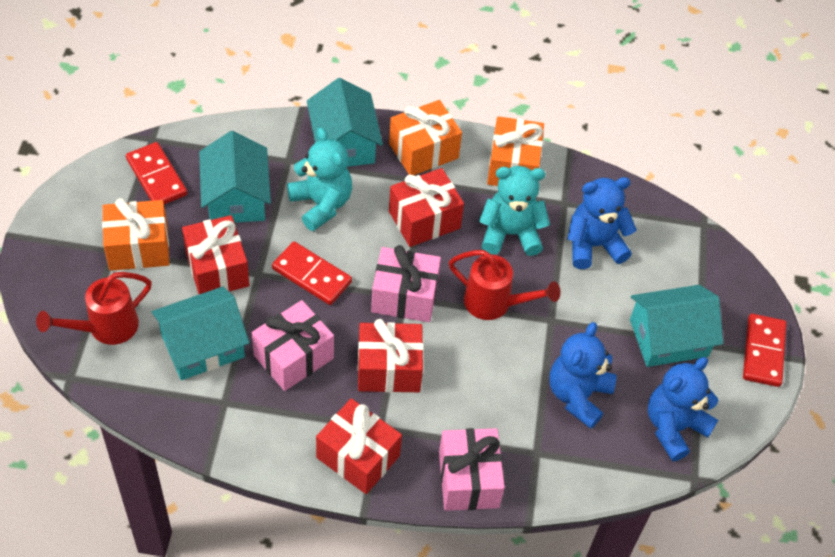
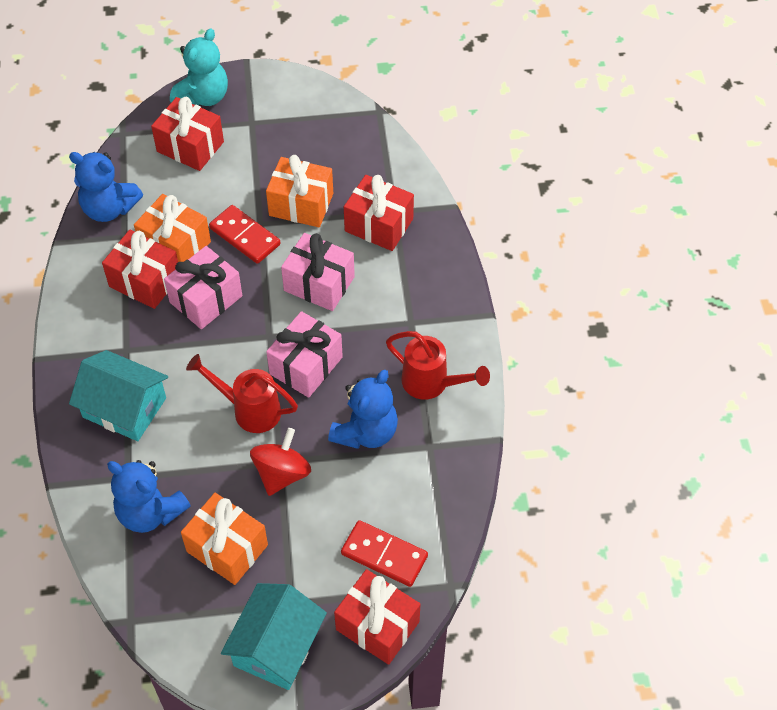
red domino: 3 -> 2
red spinning top: 0 -> 1
turquoise house: 4 -> 2
turquoise teddy bear: 2 -> 1

